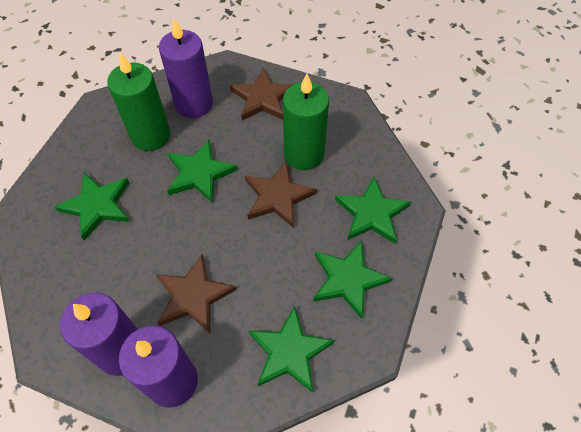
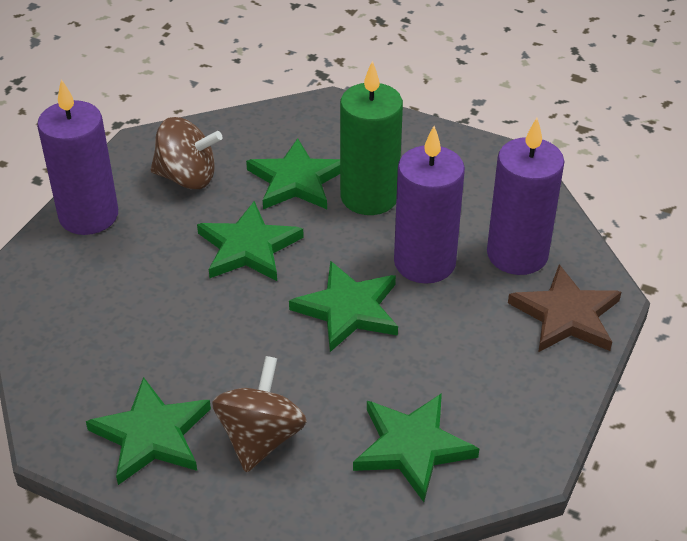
brown spinning top: 0 -> 2
brown star: 3 -> 1
green candle: 2 -> 1

